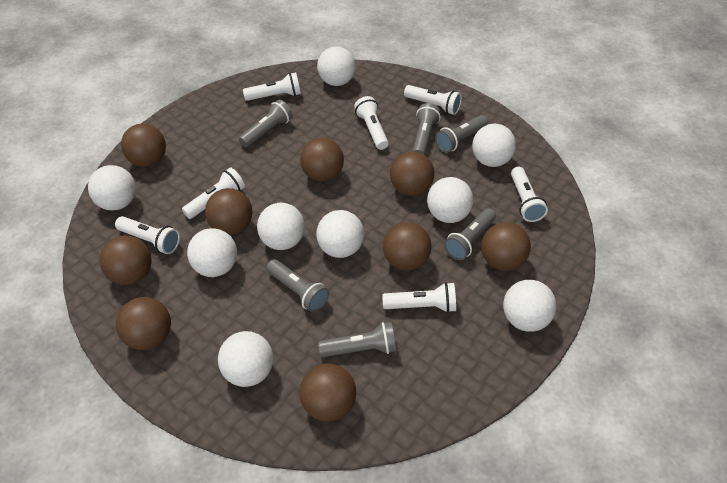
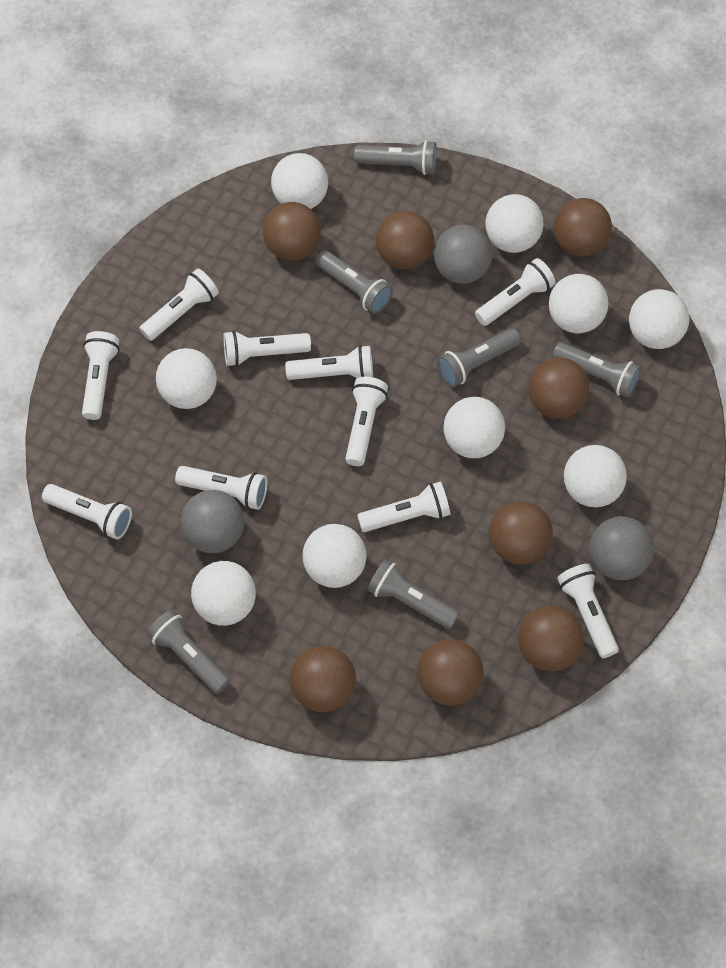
brown ball: 9 -> 8
grey ball: 0 -> 3
white flashlight: 7 -> 10

